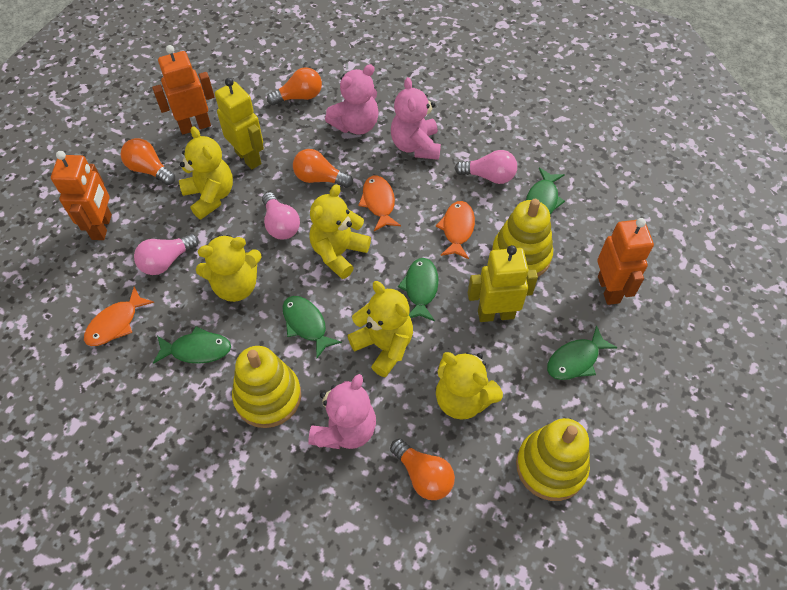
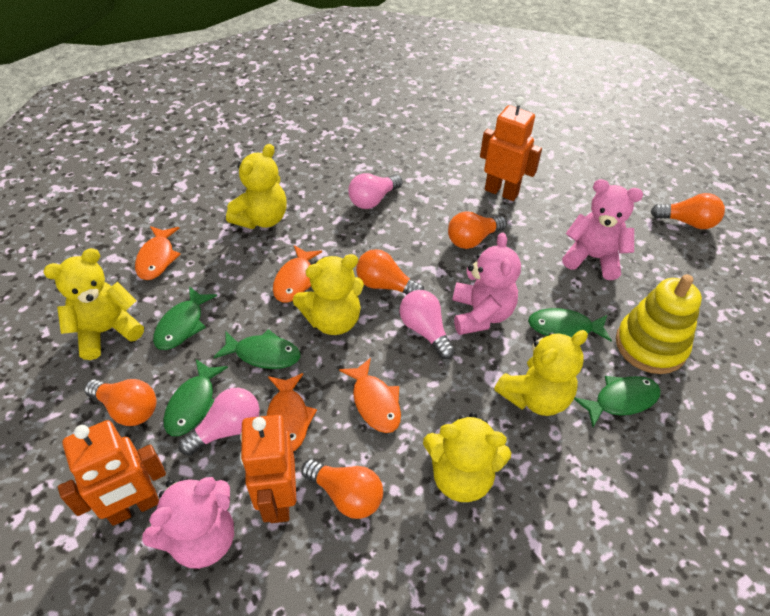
orange fish: 3 -> 4
orange light bulb: 4 -> 5
yellow robot: 2 -> 0
yellow stacking toy: 3 -> 1

